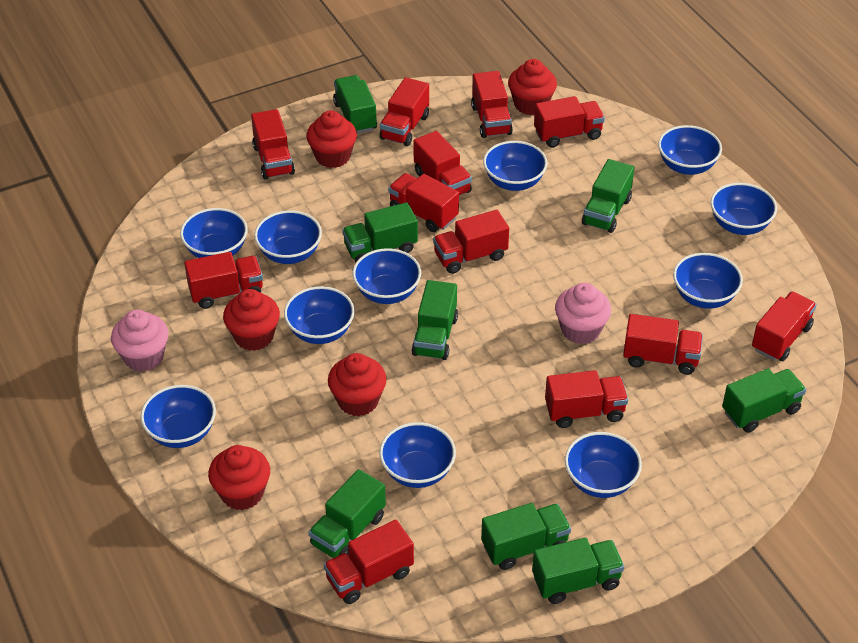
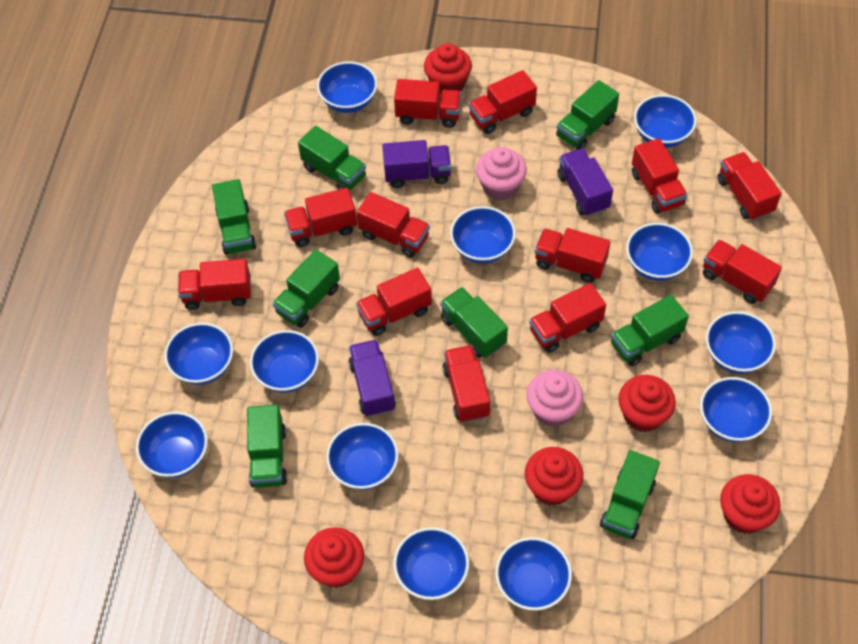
blue bowl: 11 -> 12
purple truck: 0 -> 3

